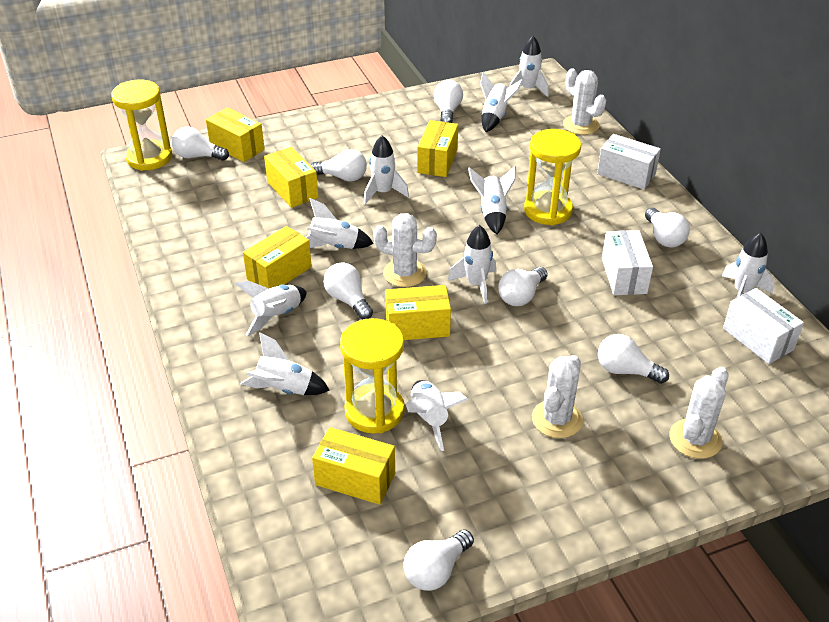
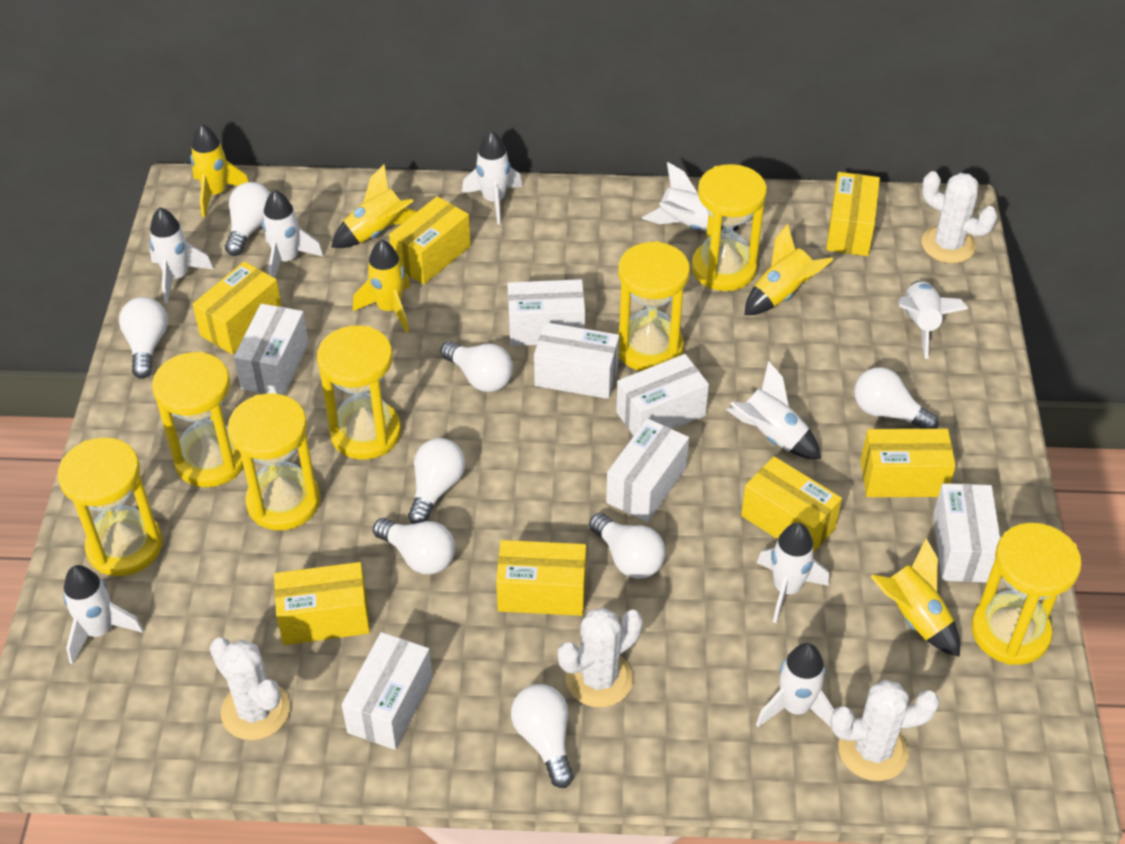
white box: 3 -> 7
white rocket: 10 -> 9
yellow box: 6 -> 7
yellow hourglass: 3 -> 7
yellow rocket: 0 -> 5

